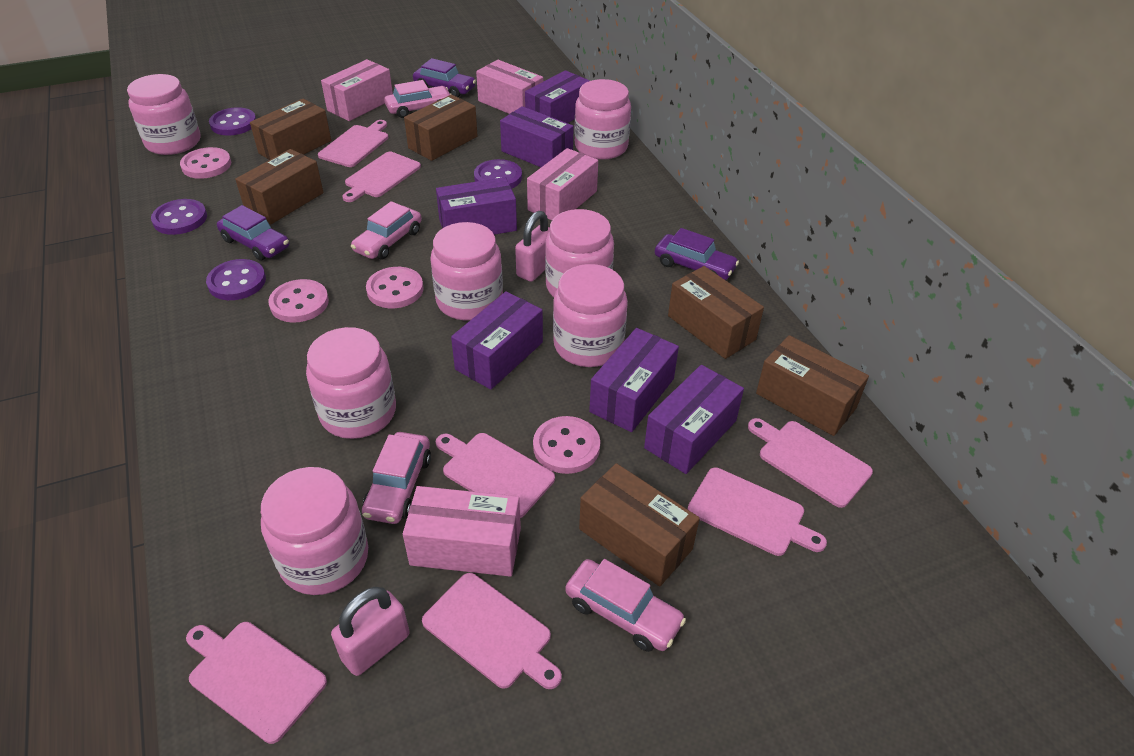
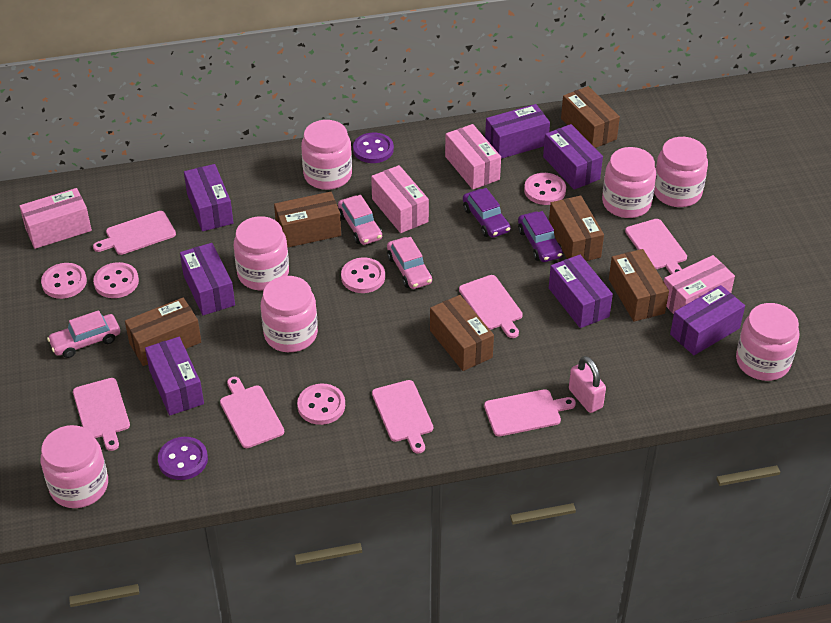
pink button: 4 -> 5
pink car: 4 -> 3
pink padlock: 2 -> 1
purple box: 6 -> 7
purple button: 4 -> 2
purple car: 3 -> 2

